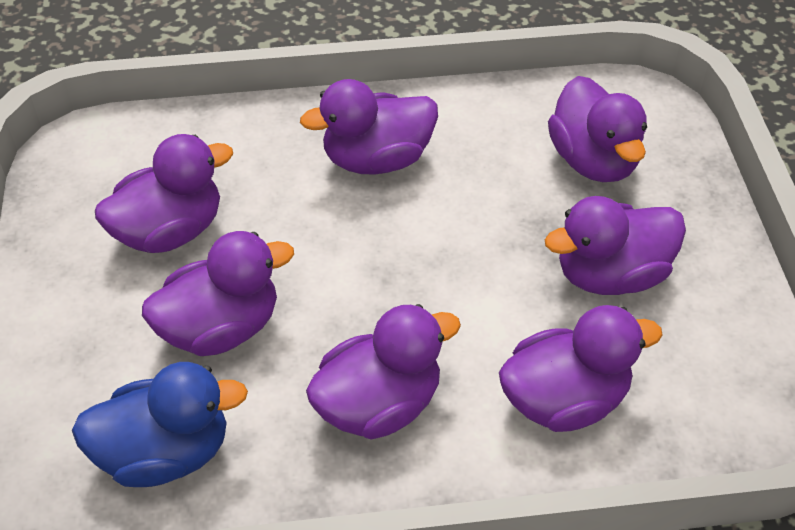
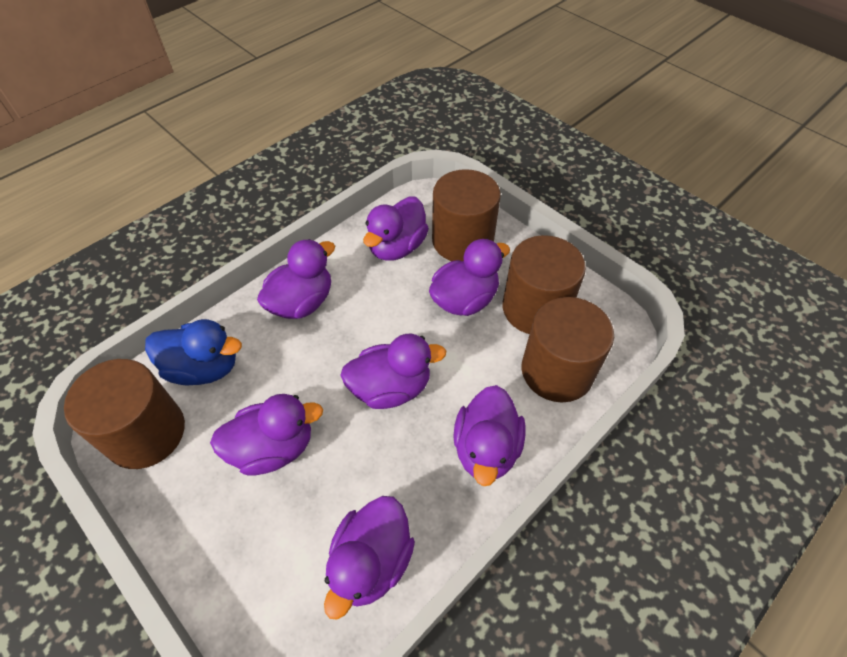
brown cylinder: 0 -> 4

